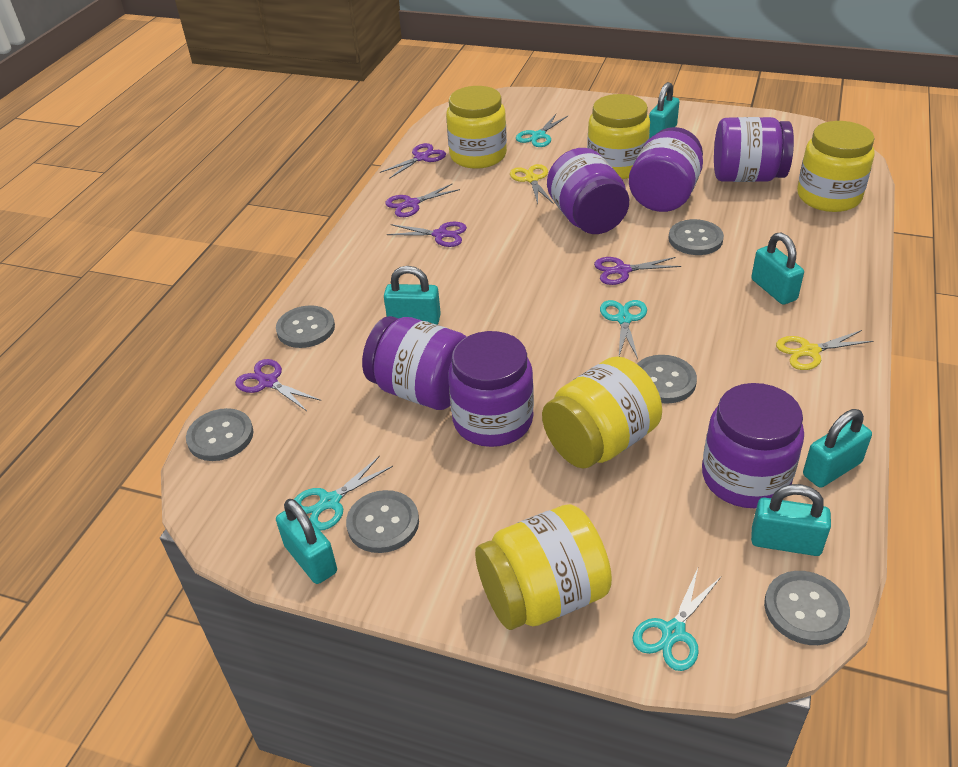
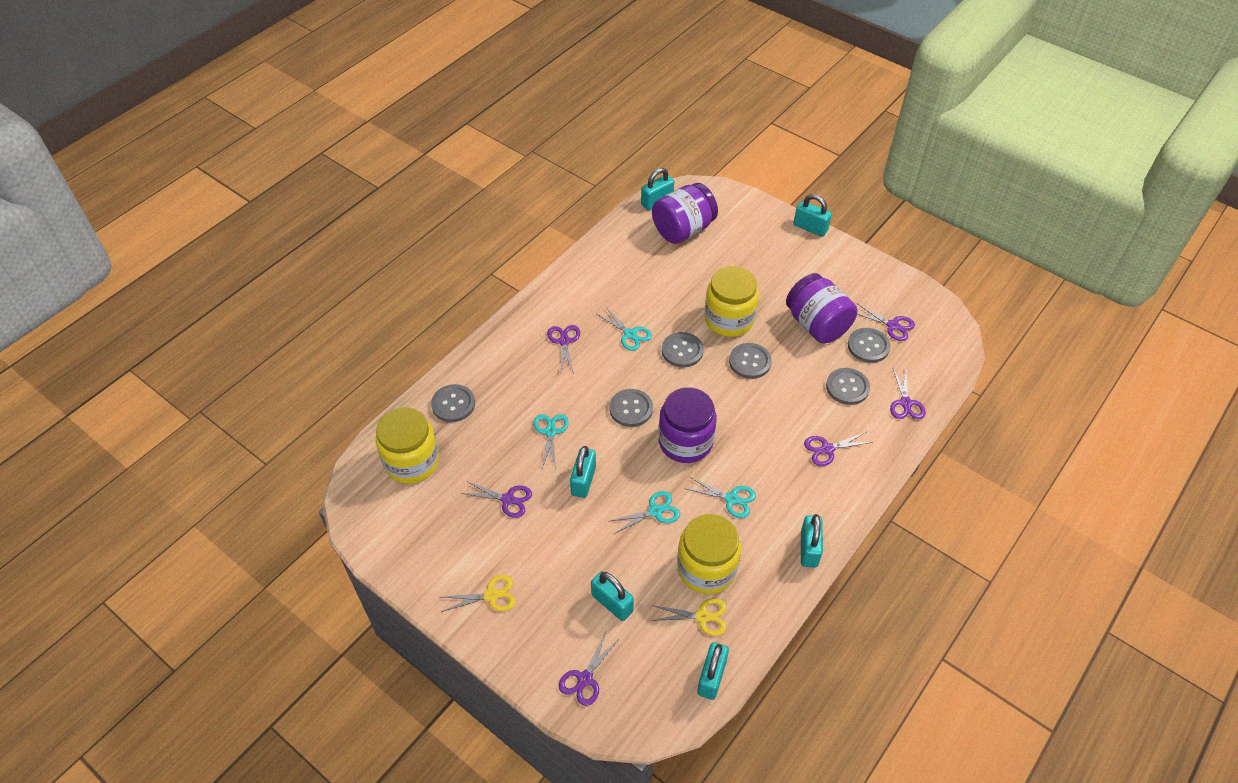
purple jar: 6 -> 3
purple scissors: 5 -> 6
yellow jar: 5 -> 3

